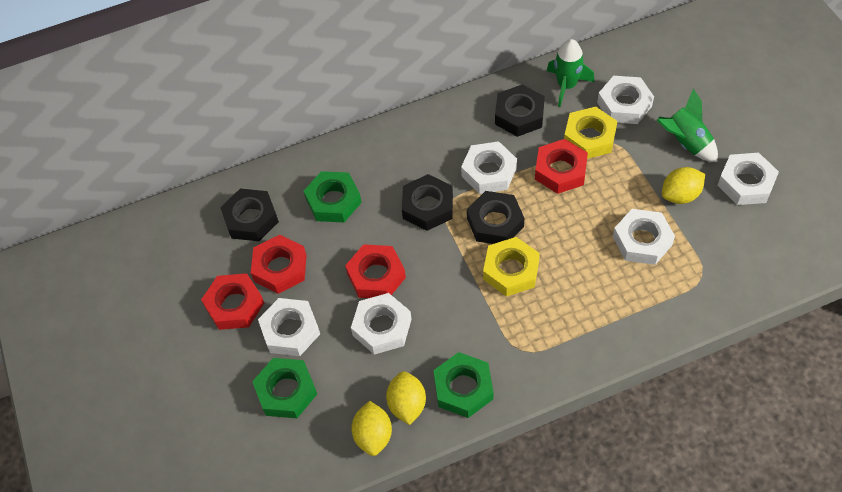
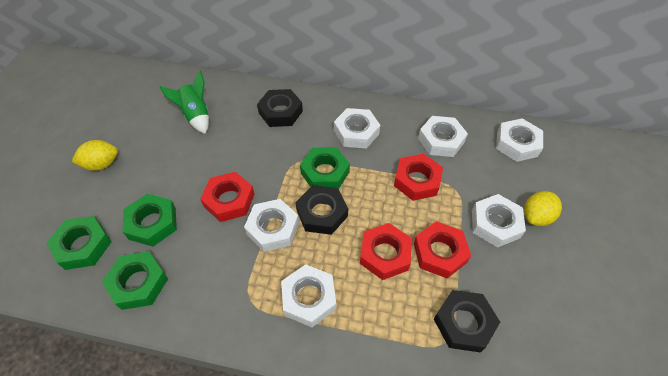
black nut: 4 -> 3
green nut: 3 -> 4
green rocket: 2 -> 1
yellow lemon: 3 -> 2
yellow nut: 2 -> 0

